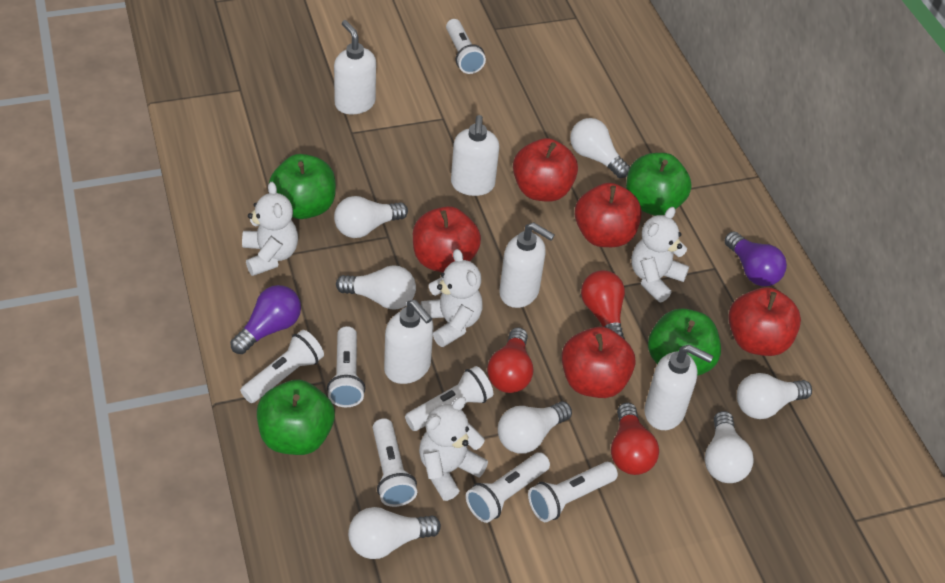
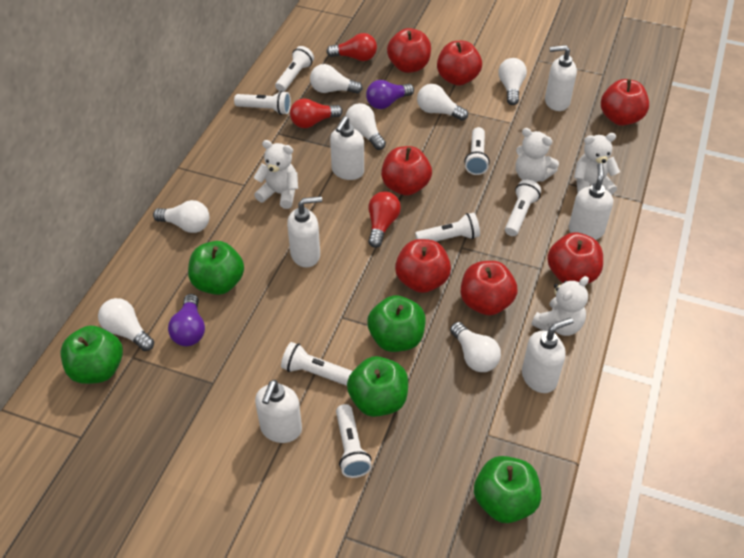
green apple: 4 -> 5
red apple: 5 -> 7
white soap dispenser: 5 -> 6

